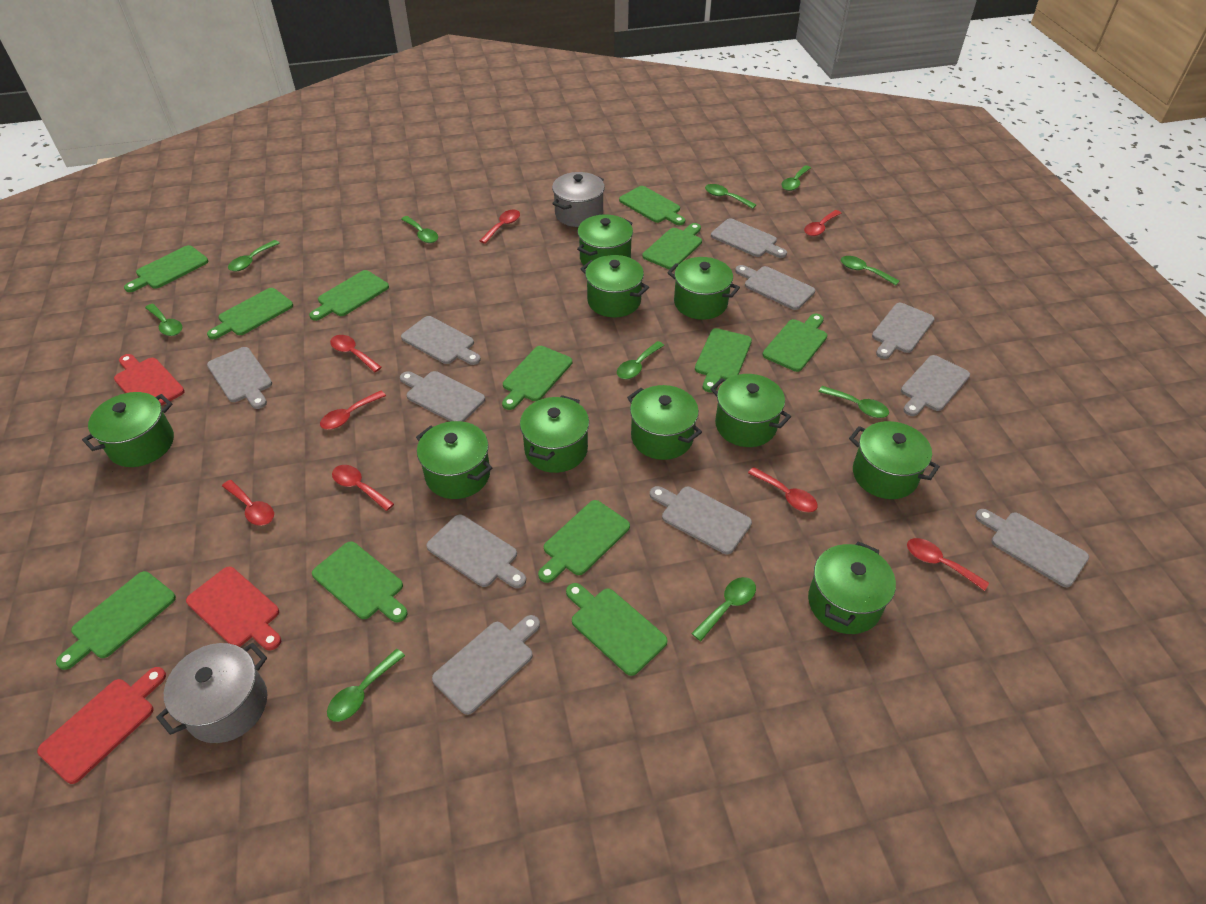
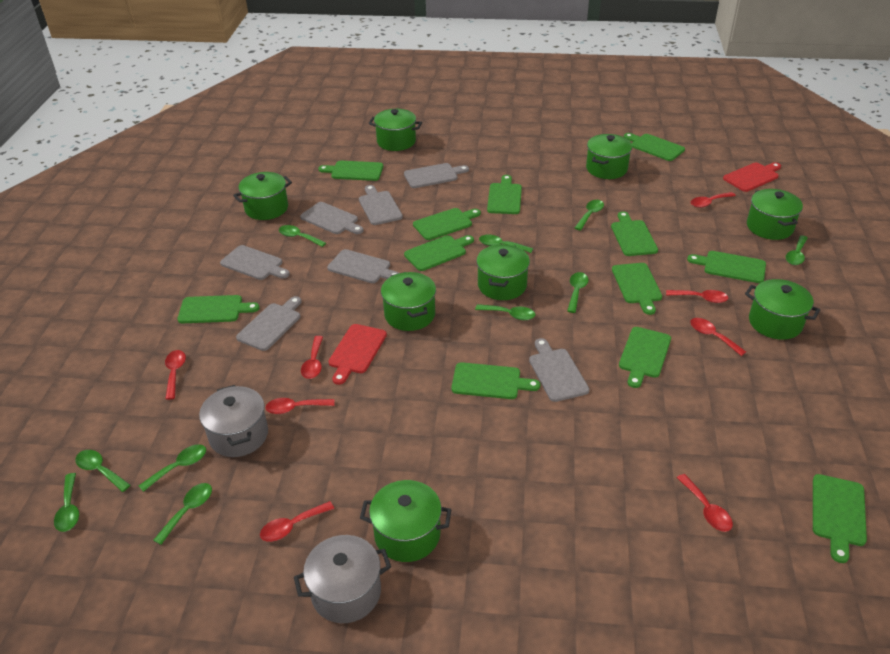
green pot: 10 -> 8
grey cutting board: 11 -> 7
red cutting board: 3 -> 2

